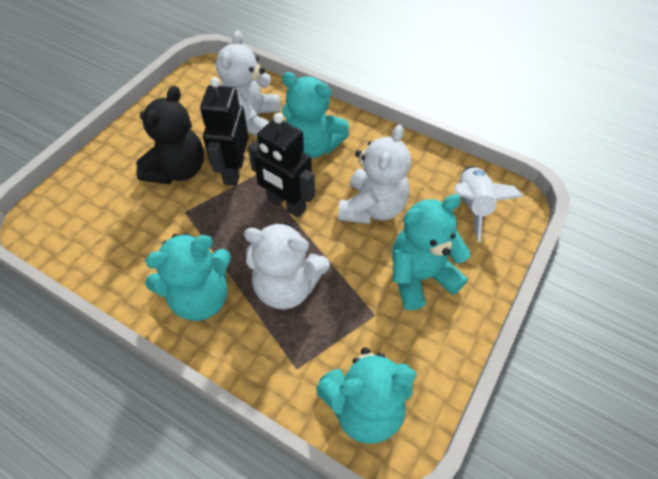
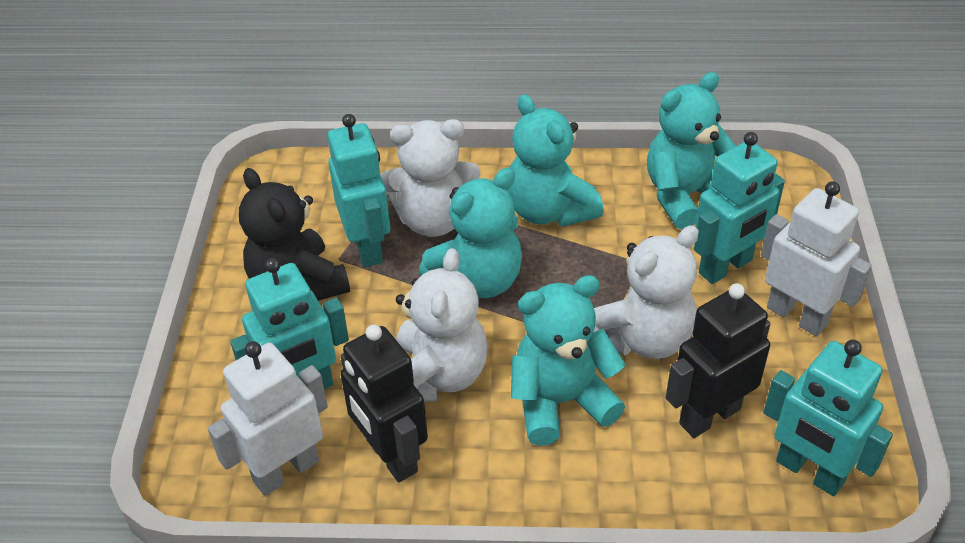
turquoise robot: 0 -> 4
white robot: 0 -> 2
white rocket: 1 -> 0

